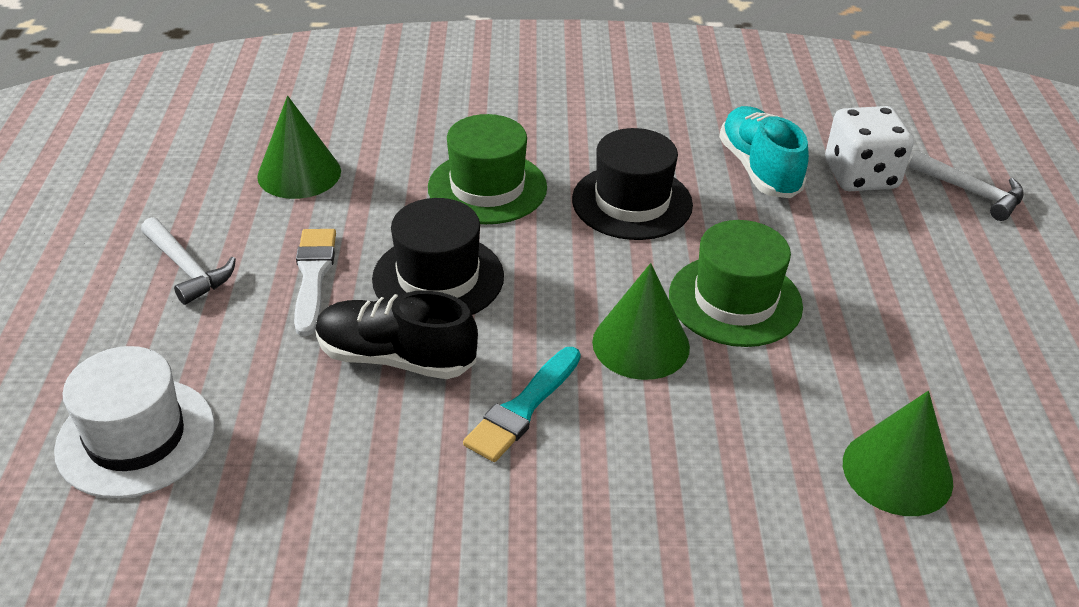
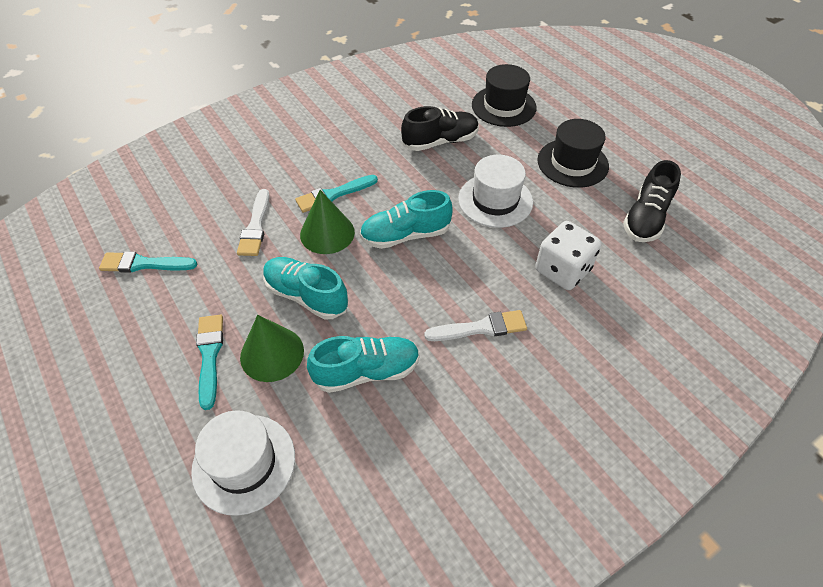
black shoe: 1 -> 2
green cone: 3 -> 2
green hat: 2 -> 0
turquoise brush: 1 -> 3
turquoise shoe: 1 -> 3
white brush: 1 -> 2
white hammer: 2 -> 0
white hat: 1 -> 2

